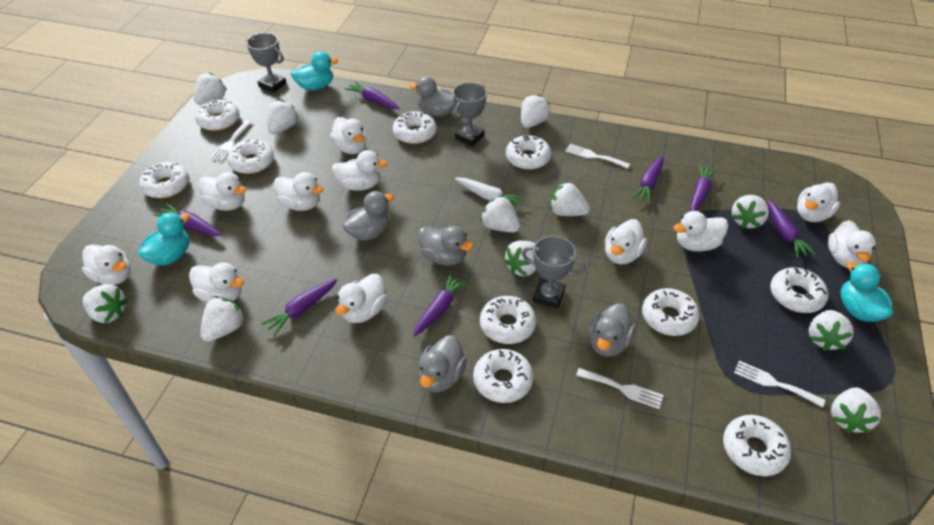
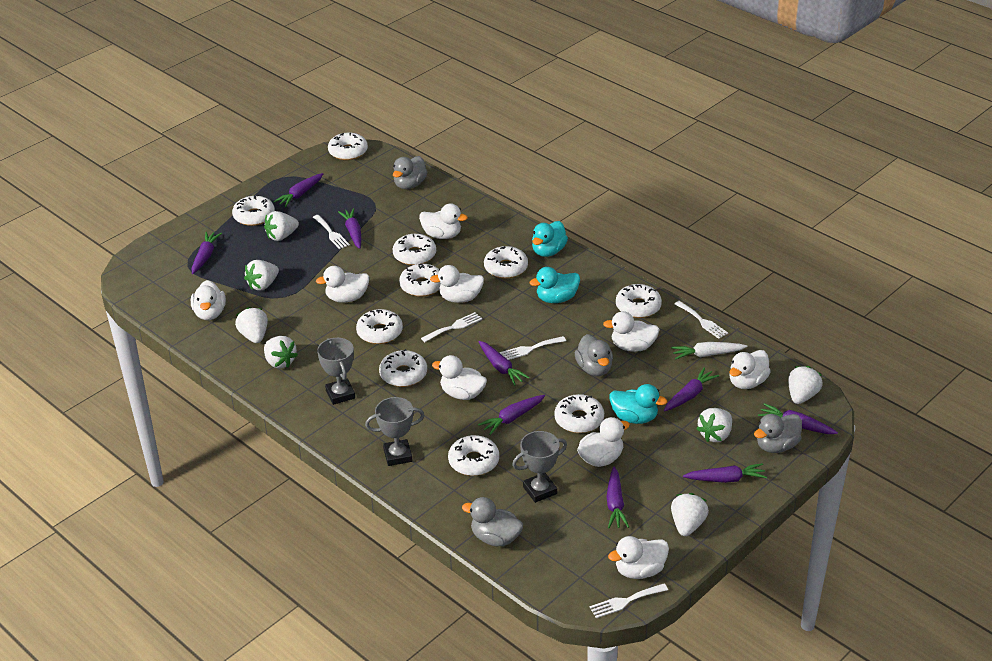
grey duck: 5 -> 4
purple carrot: 7 -> 9
white duck: 11 -> 9
white fork: 4 -> 5
white strawberry: 11 -> 7

